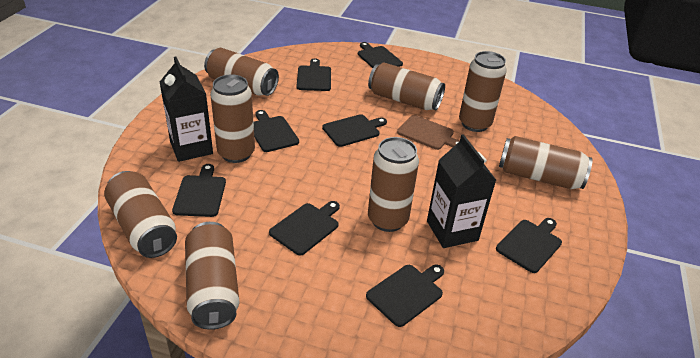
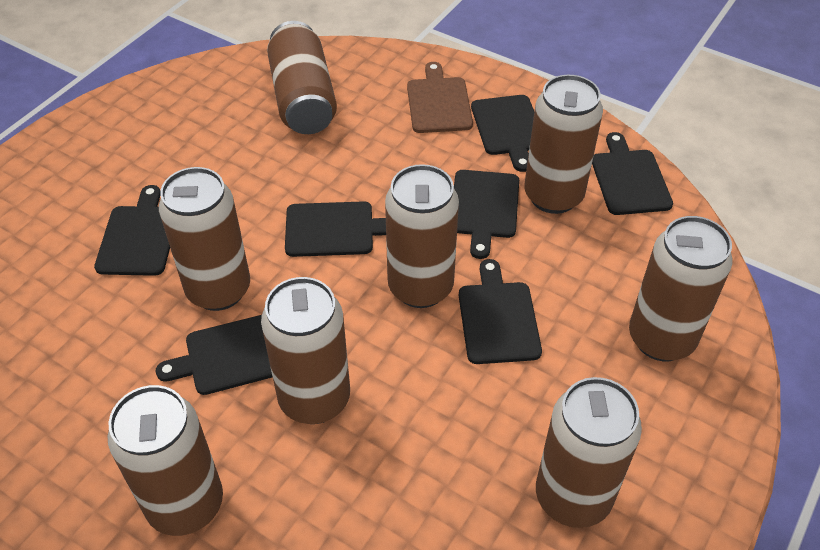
black carton: 2 -> 0
black cutting board: 8 -> 7

